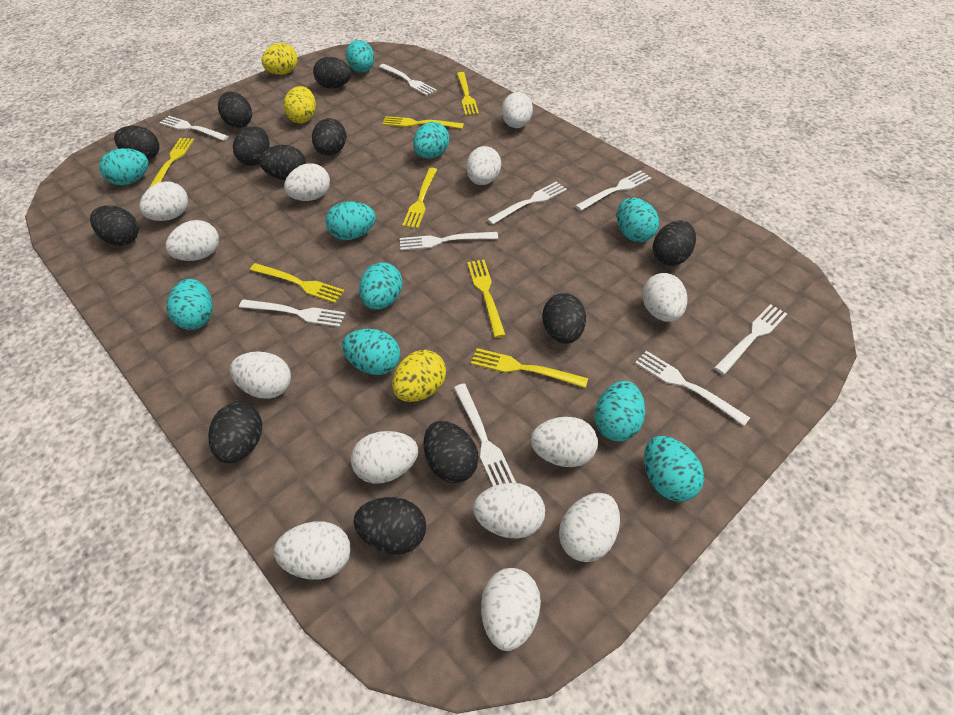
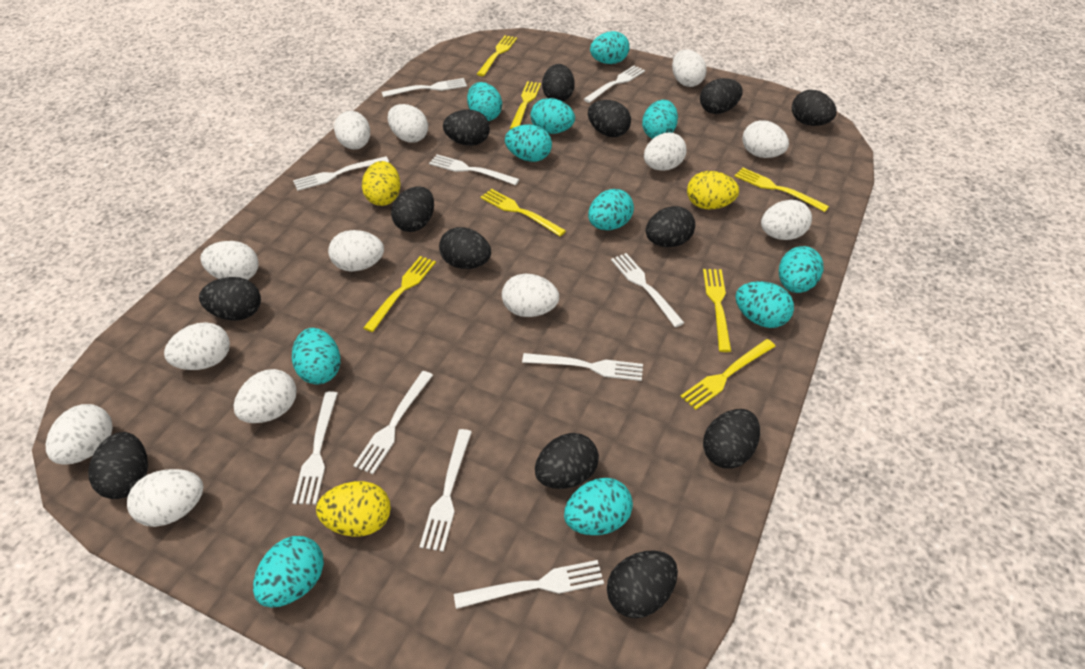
black egg: 12 -> 13
turquoise egg: 10 -> 11
white fork: 9 -> 10

